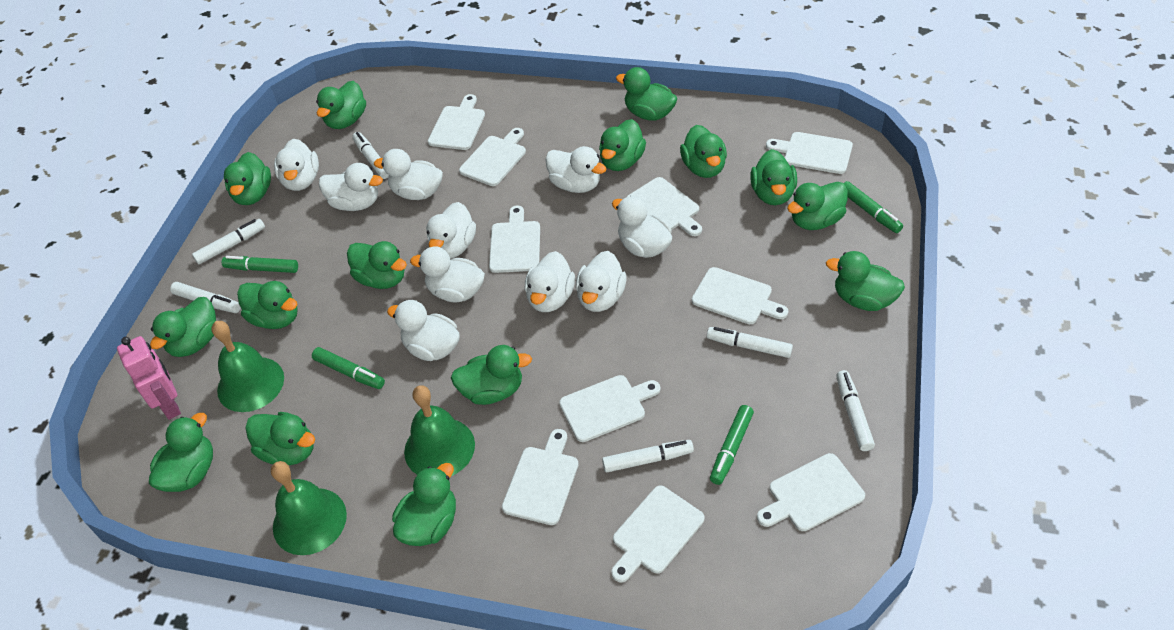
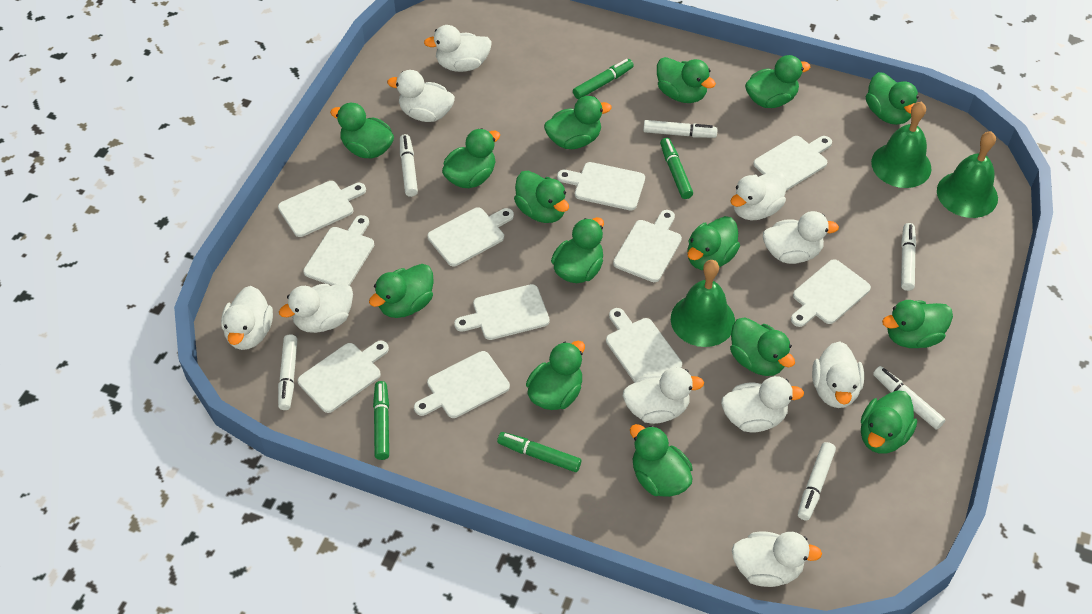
pink robot: 1 -> 0
white cutting board: 10 -> 11

